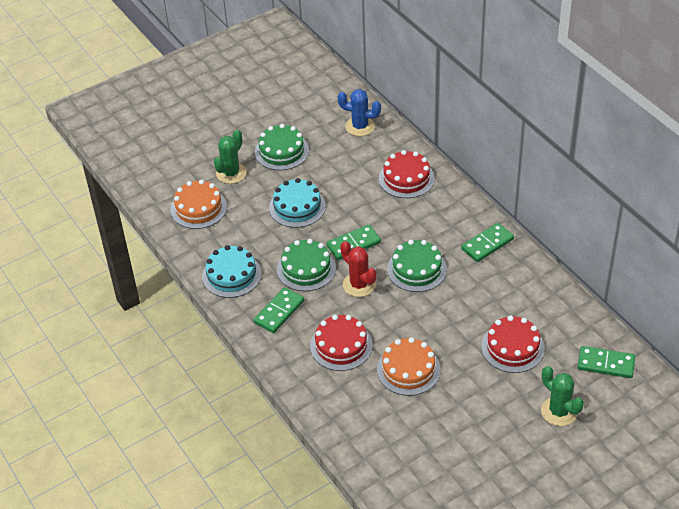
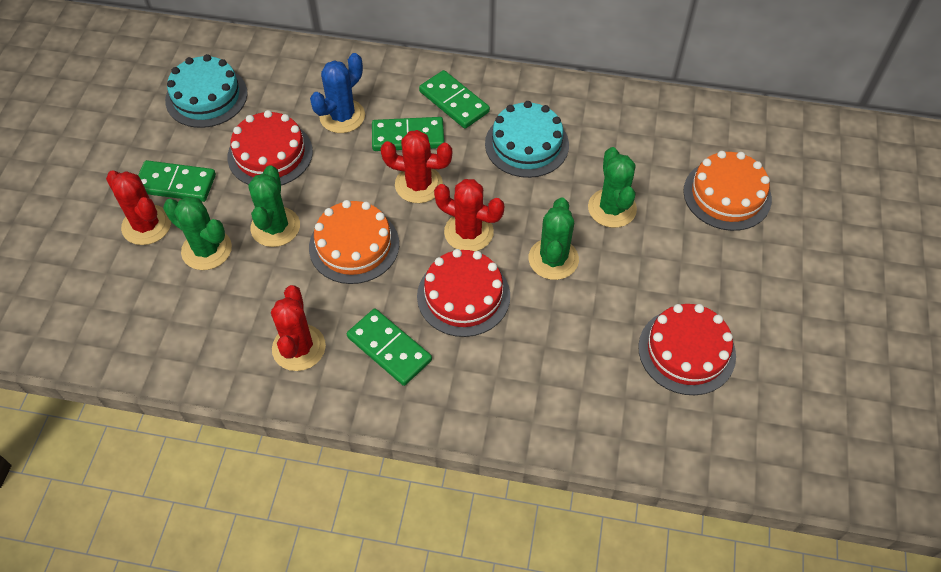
green cactus: 2 -> 4
green cake: 3 -> 0
red cactus: 1 -> 4

